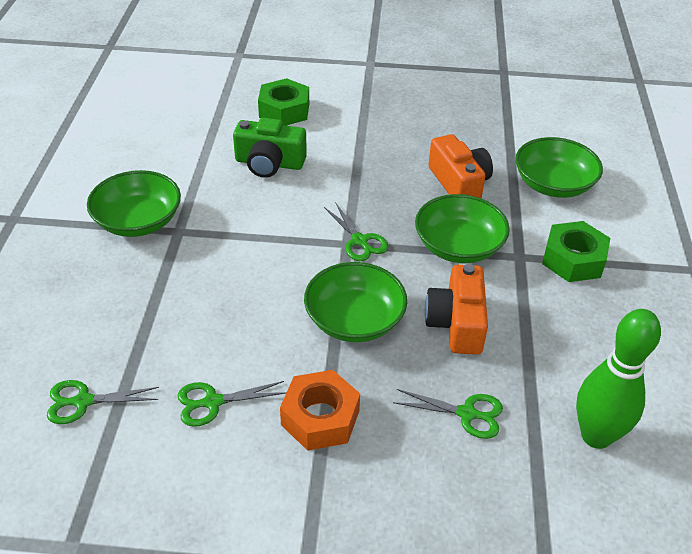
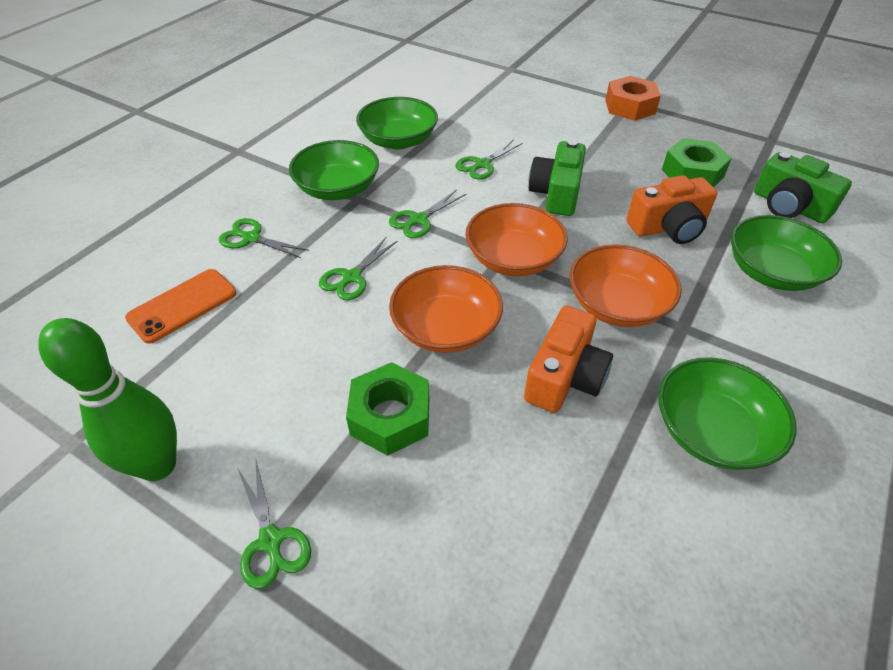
green camera: 1 -> 2
green scissors: 4 -> 5
orange bowl: 0 -> 3
orange phone: 0 -> 1

